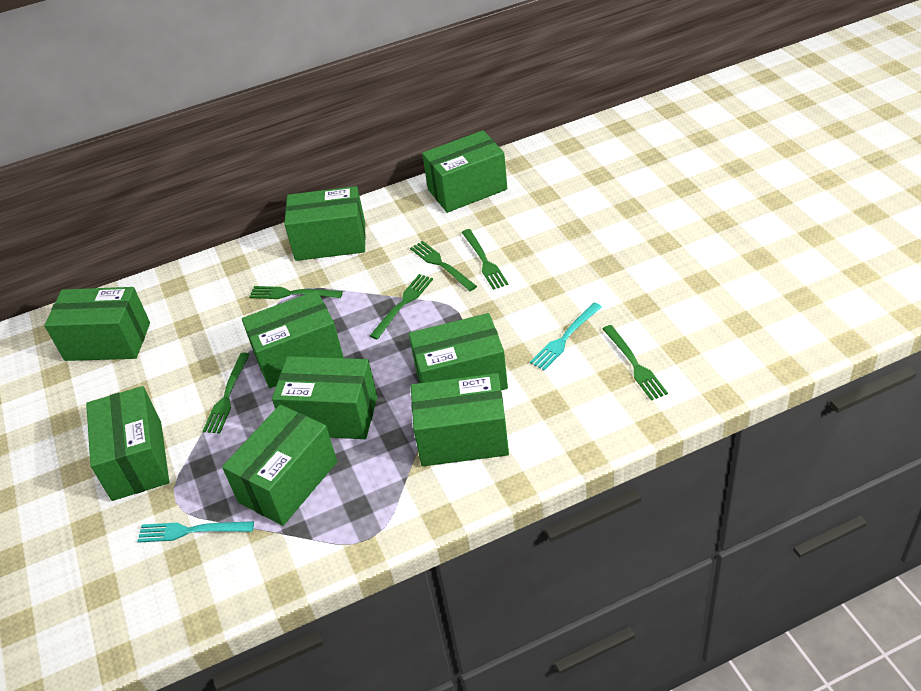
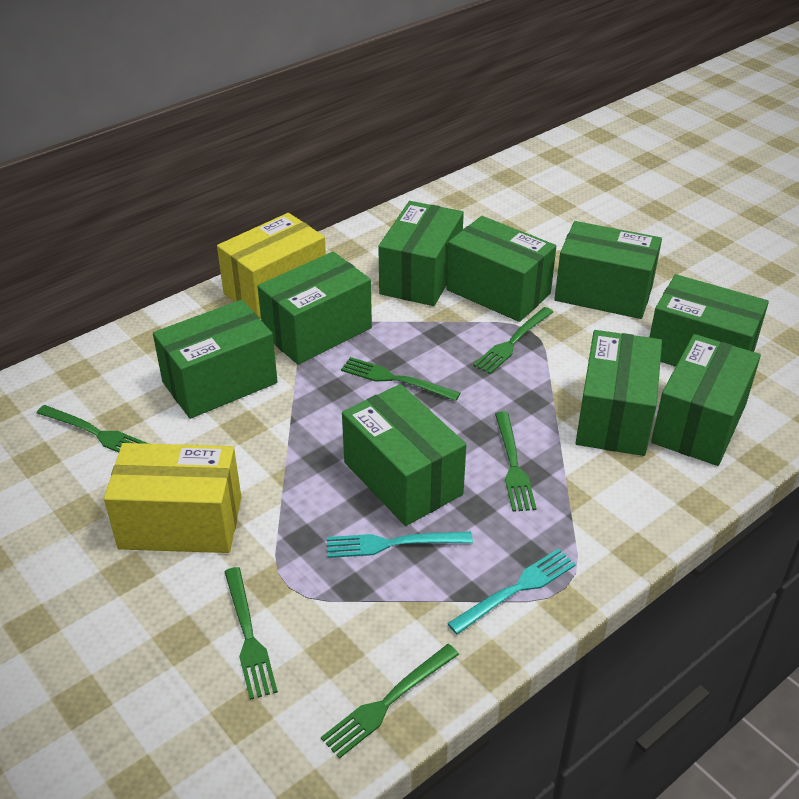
yellow box: 0 -> 2

